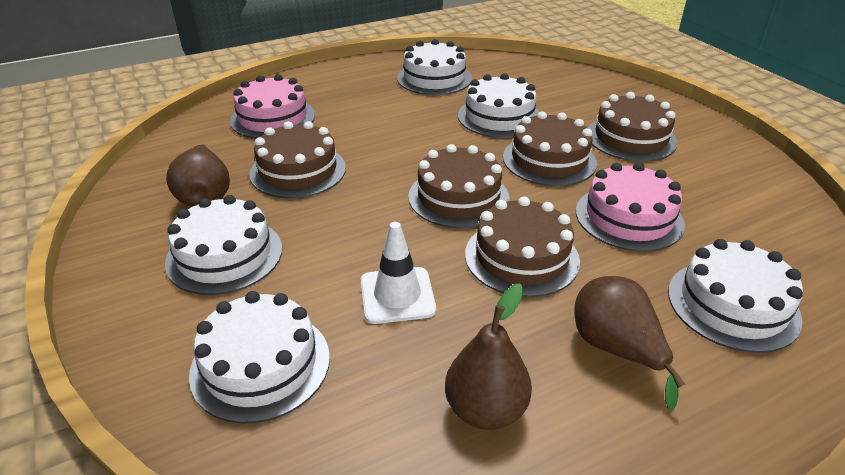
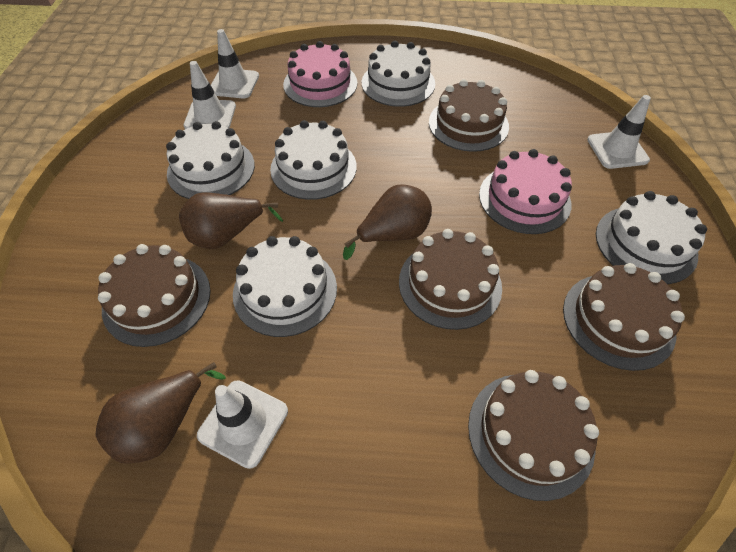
white traffic cone: 1 -> 4

